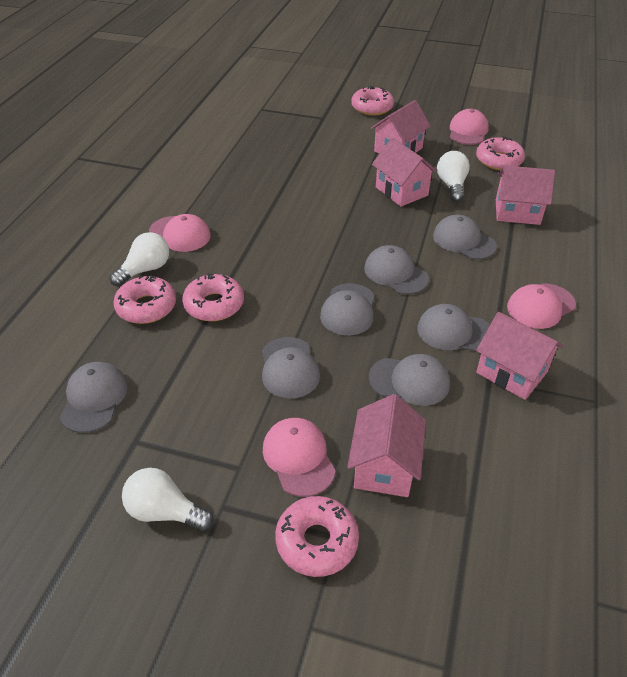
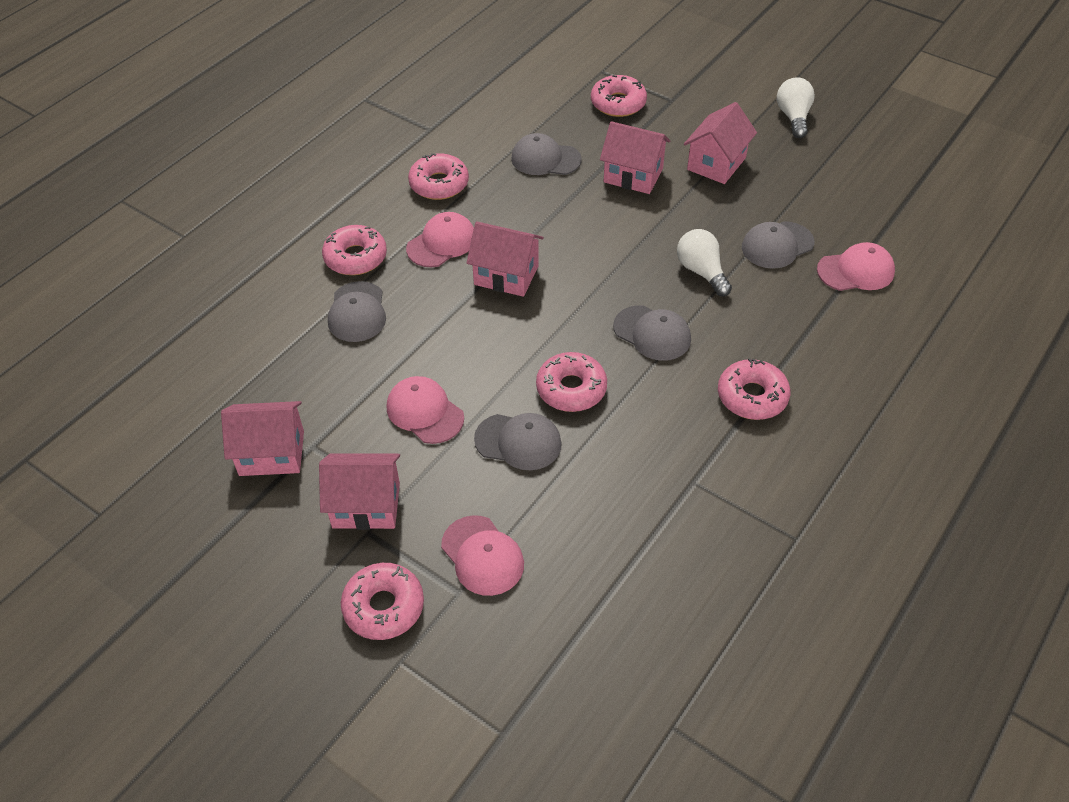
grey cap: 7 -> 5
pink donut: 5 -> 6
white light bulb: 3 -> 2

